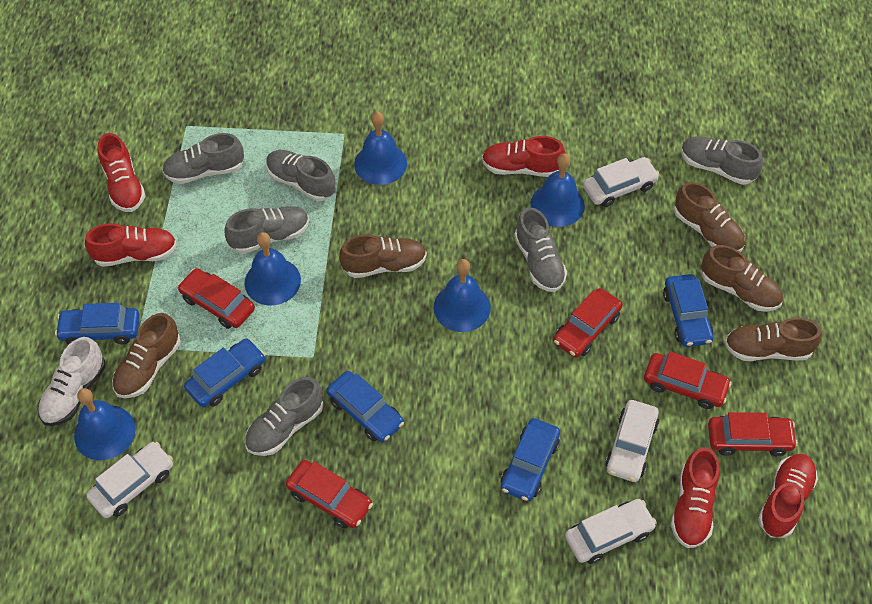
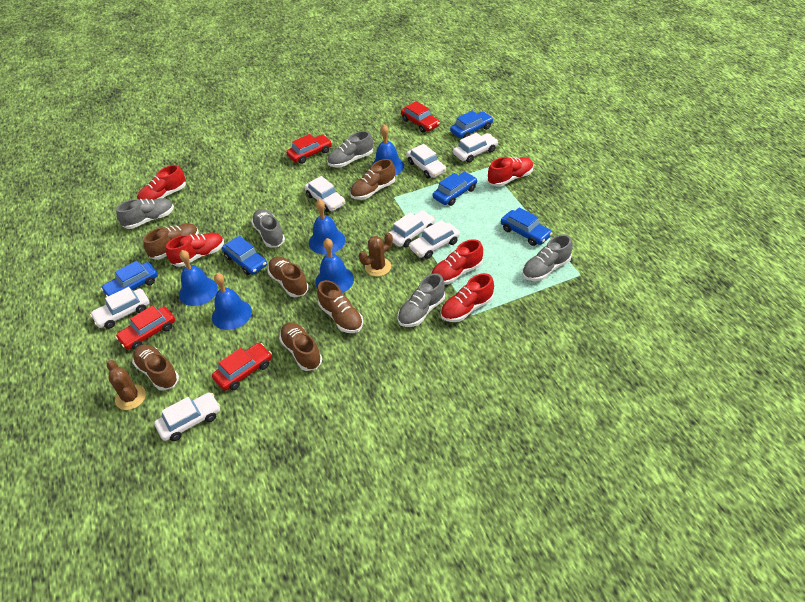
brown cactus: 0 -> 2
brown shoe: 5 -> 6
grey shoe: 6 -> 5
red car: 5 -> 4
white car: 4 -> 7
white shoe: 1 -> 0

